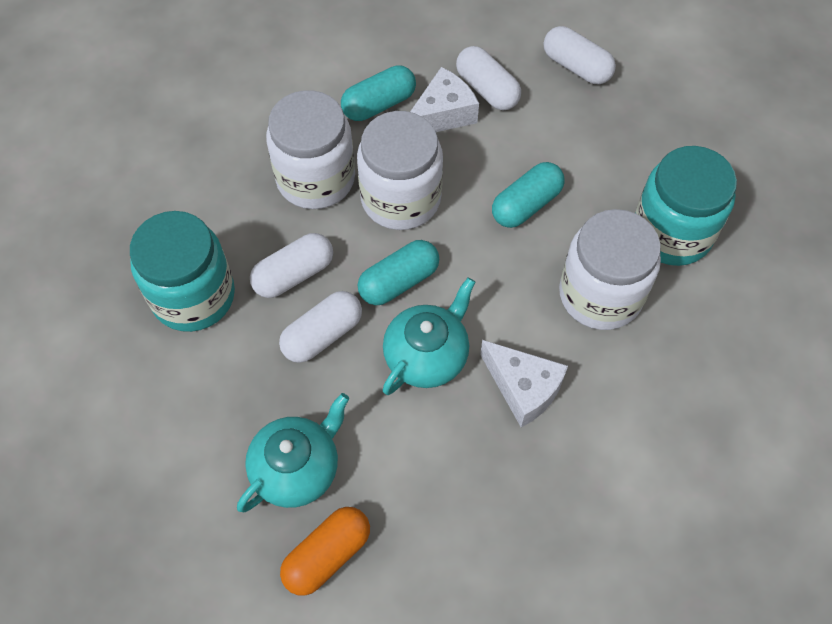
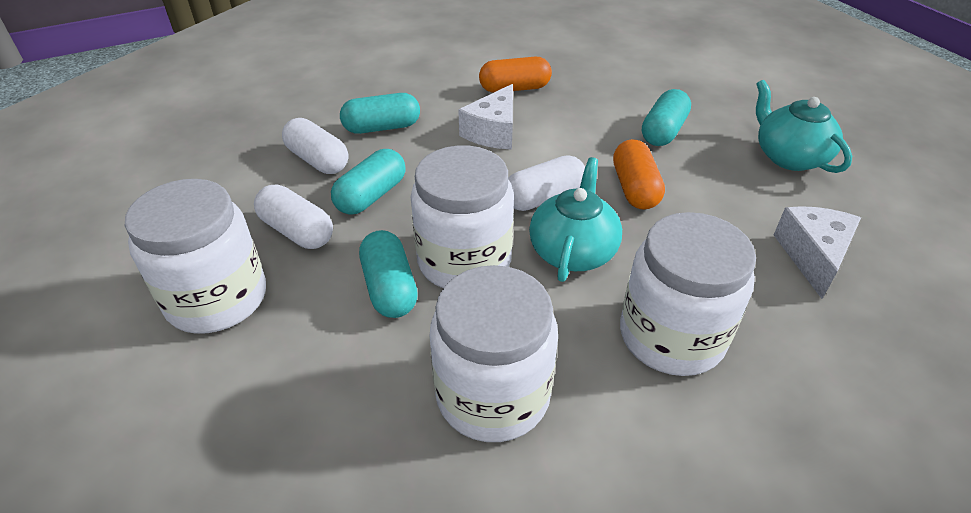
orange capsule: 1 -> 2
turquoise capsule: 3 -> 4
turquoise jar: 2 -> 0
white capsule: 4 -> 3
white jar: 3 -> 4

